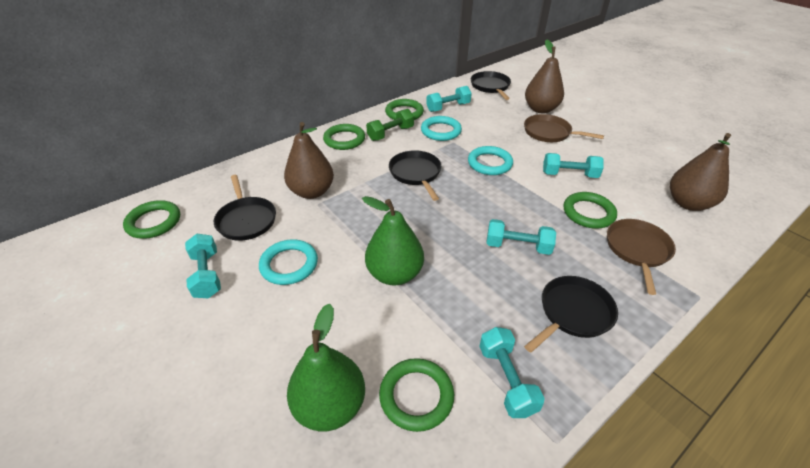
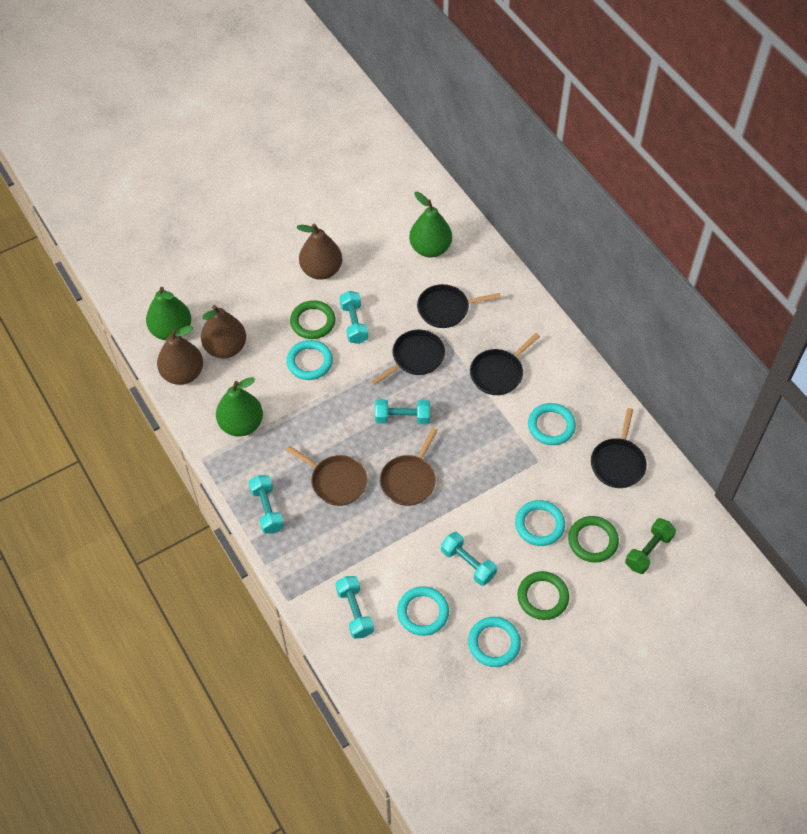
green pear: 2 -> 3
green ring: 5 -> 3
turquoise ring: 3 -> 5

